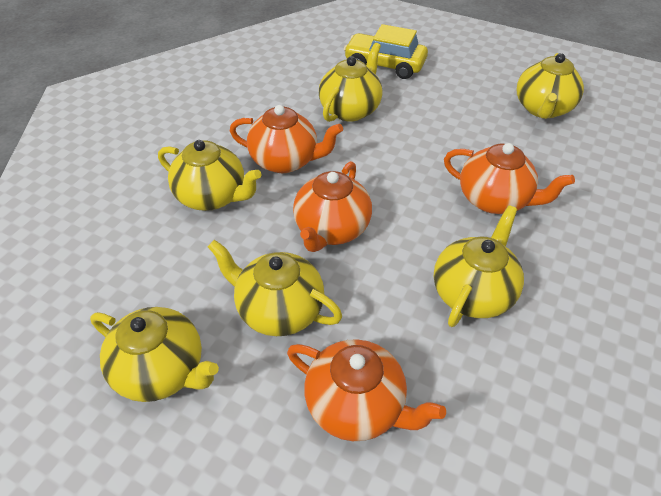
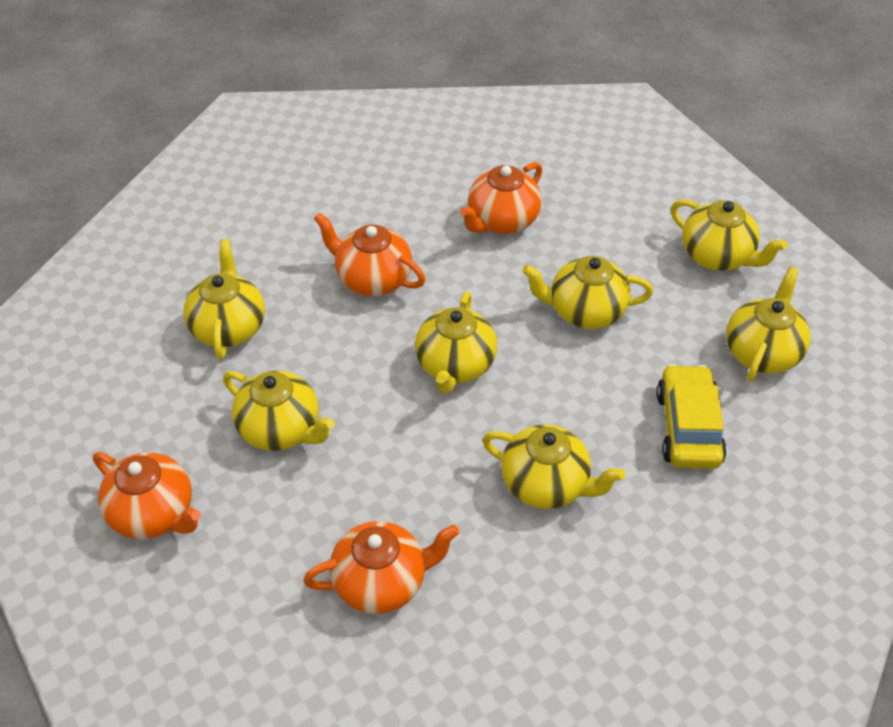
yellow teapot: 6 -> 7

